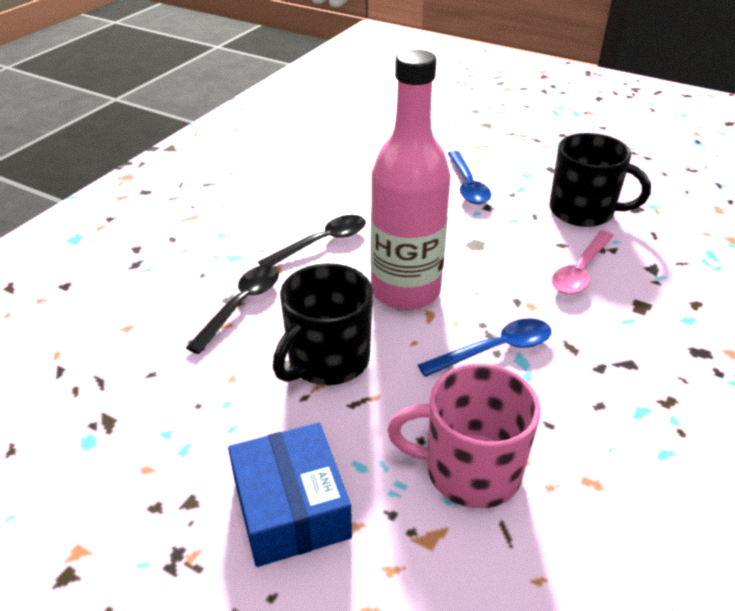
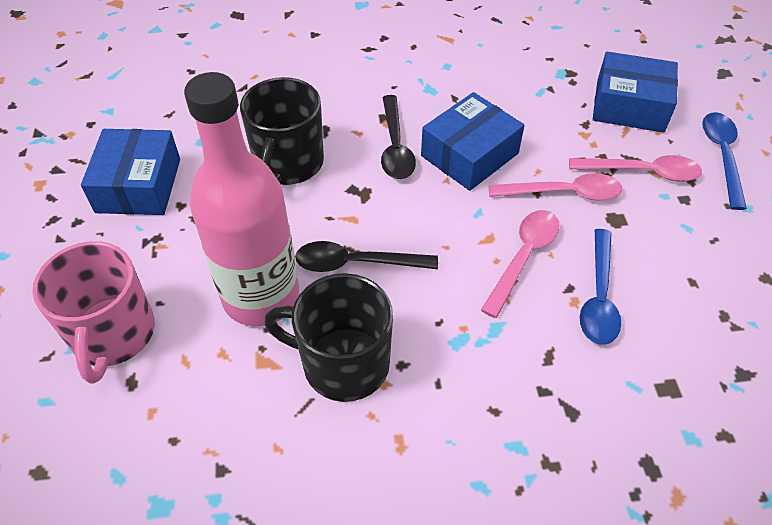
blue box: 1 -> 3
pink spoon: 1 -> 3

